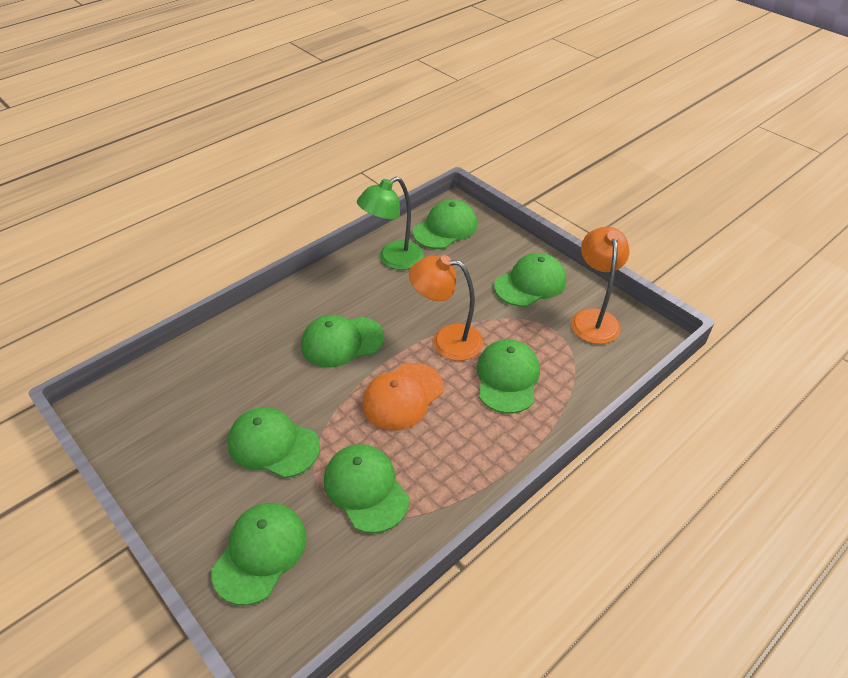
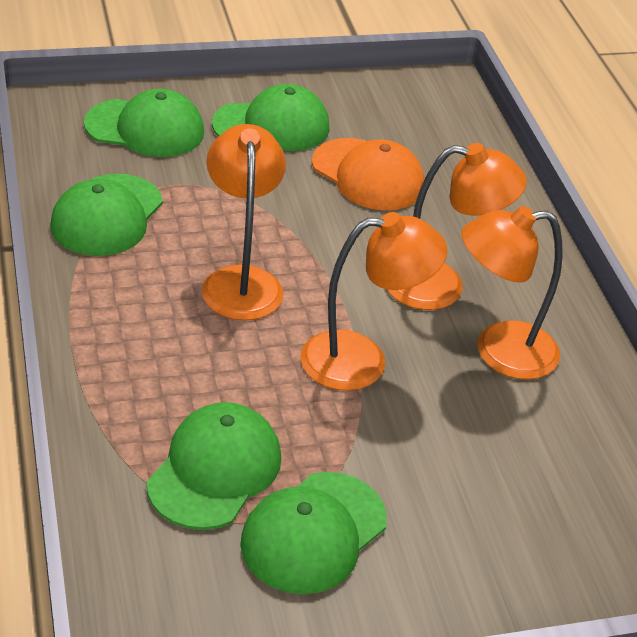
green cap: 7 -> 5
green lamp: 1 -> 0
orange lamp: 2 -> 4

